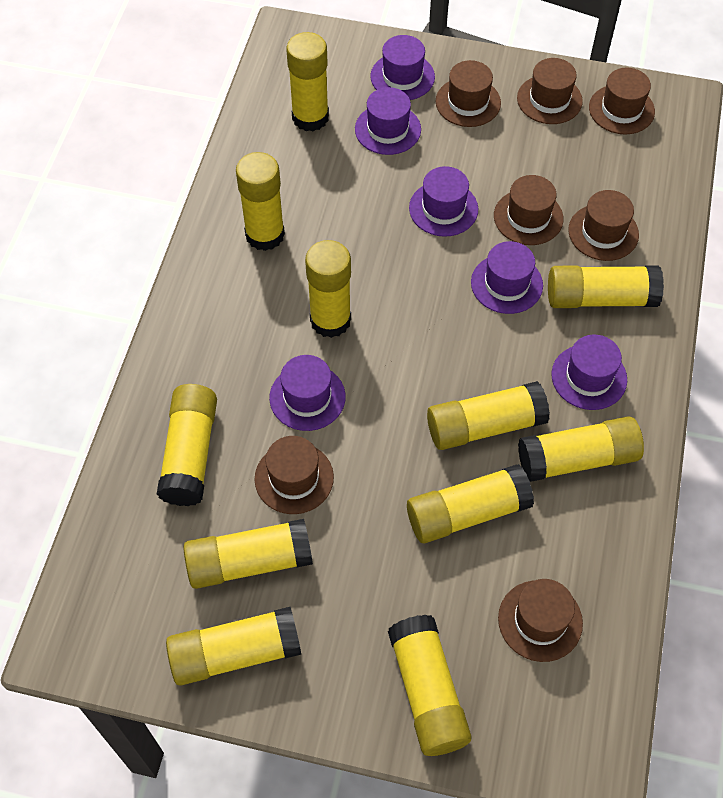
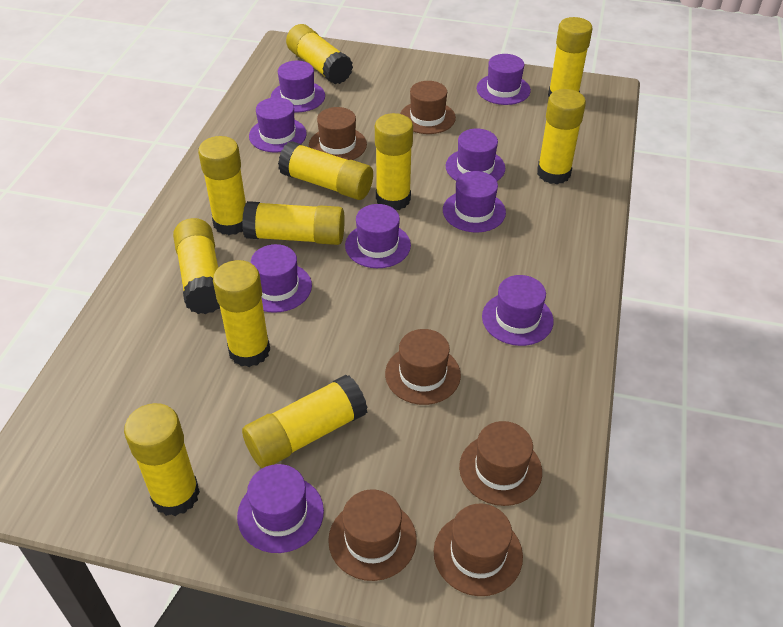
brown hat: 7 -> 6
purple hat: 6 -> 9

